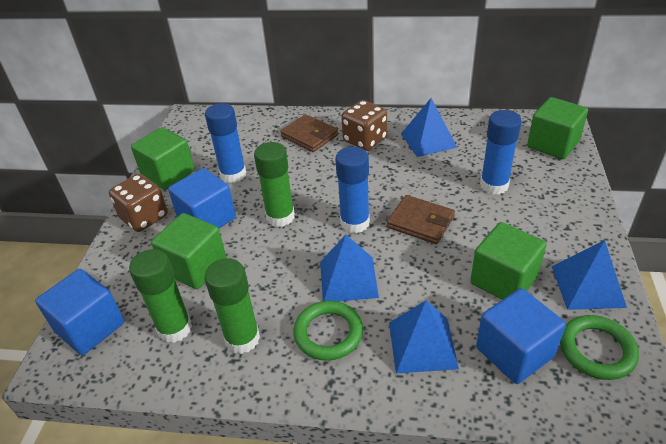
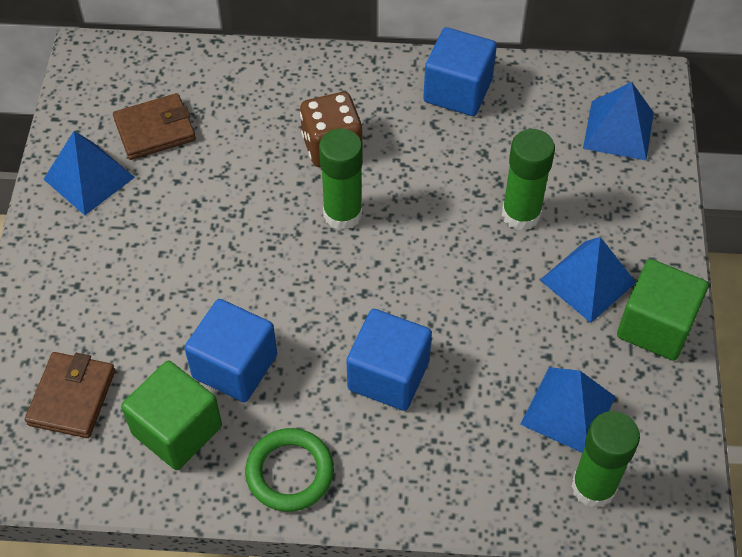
blue glue stick: 3 -> 0
brown dice: 2 -> 1
green cube: 4 -> 2
green ring: 2 -> 1

